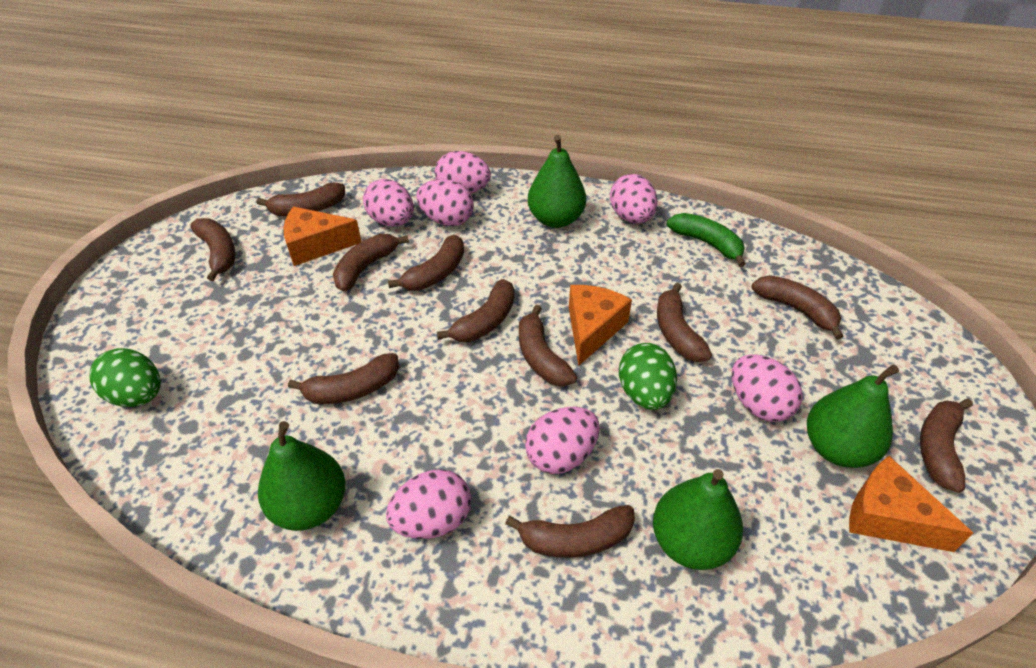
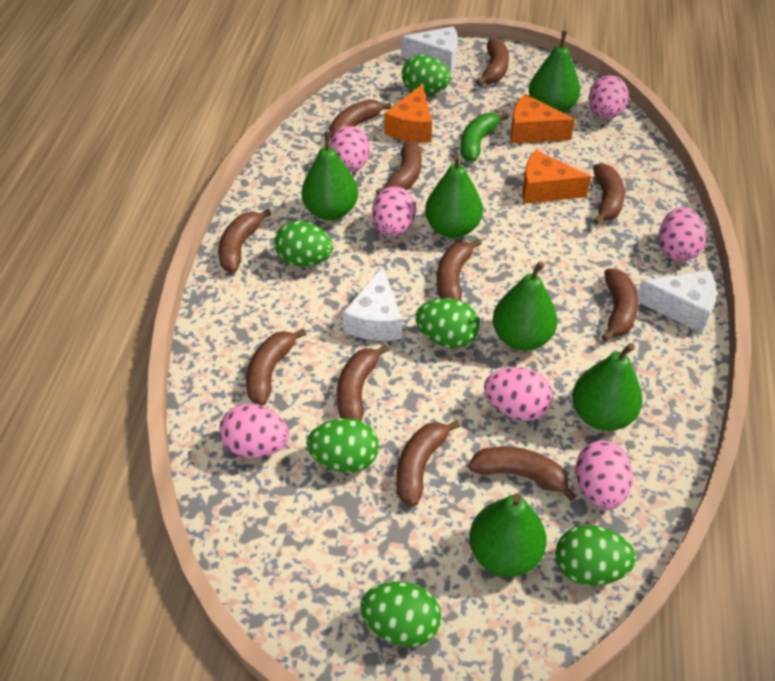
green egg: 2 -> 6
green pear: 4 -> 6
white cheese: 0 -> 3

